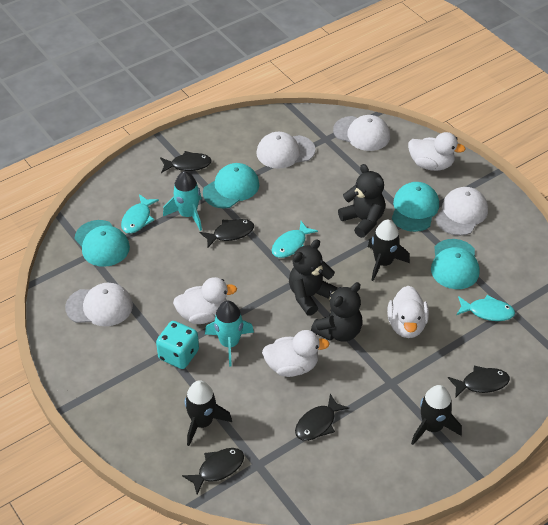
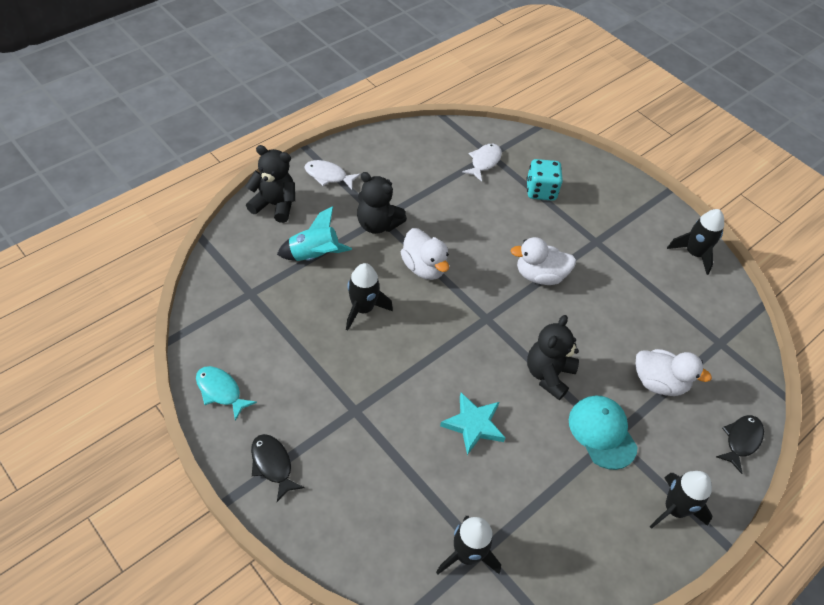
black fish: 5 -> 2
black rocket: 3 -> 4
turquoise cap: 4 -> 1
turquoise fish: 3 -> 1
turquoise rocket: 2 -> 1
turquoise star: 0 -> 1
white cap: 4 -> 0
white duck: 4 -> 3
white fish: 0 -> 2

